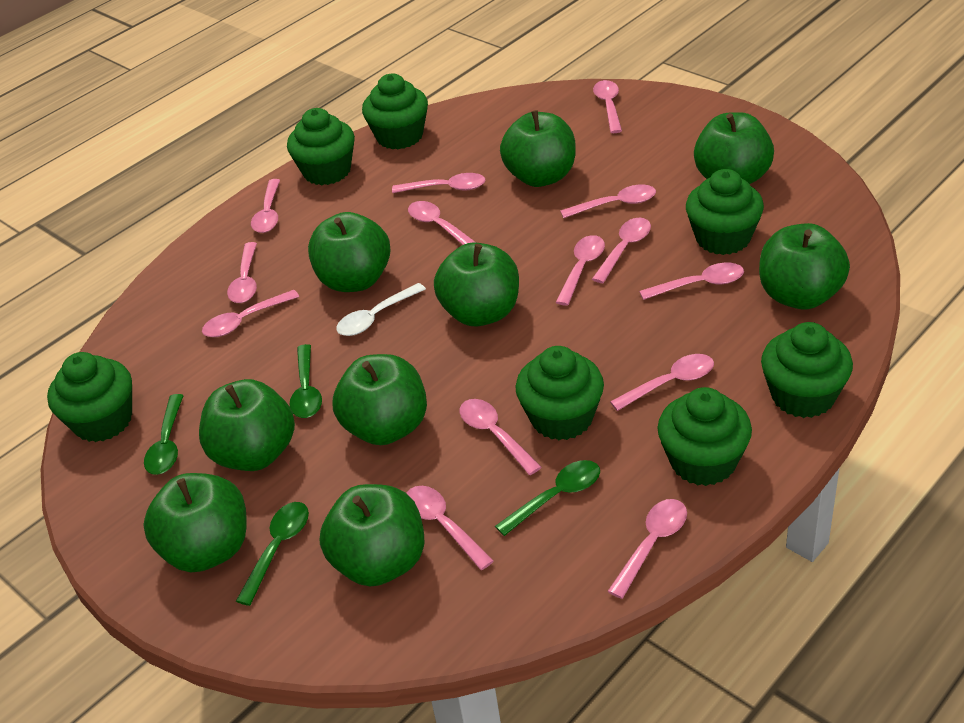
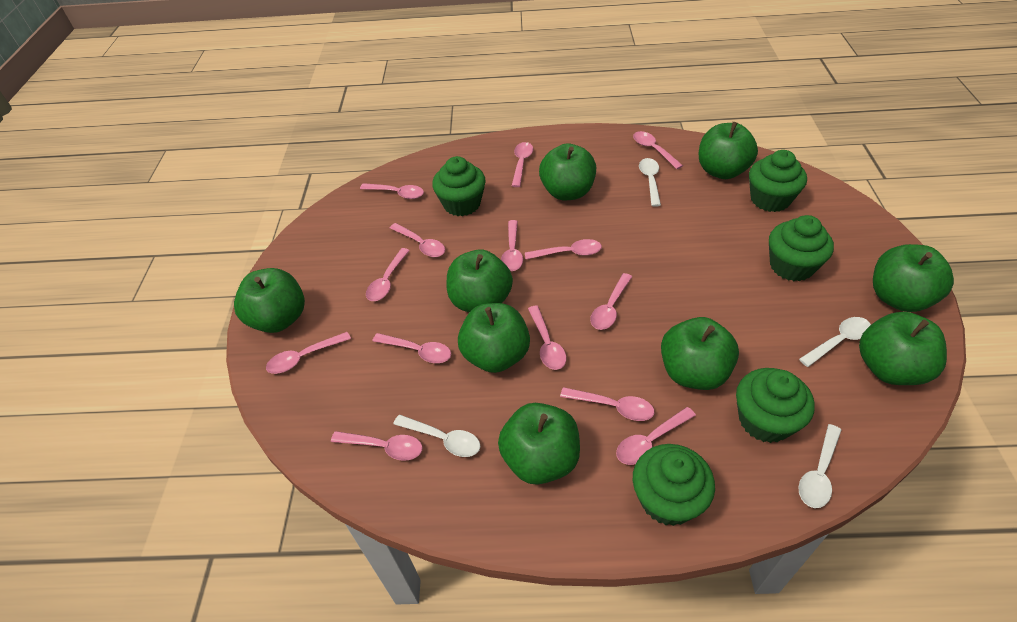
green cupcake: 7 -> 5
green spoon: 4 -> 0
white spoon: 1 -> 4

